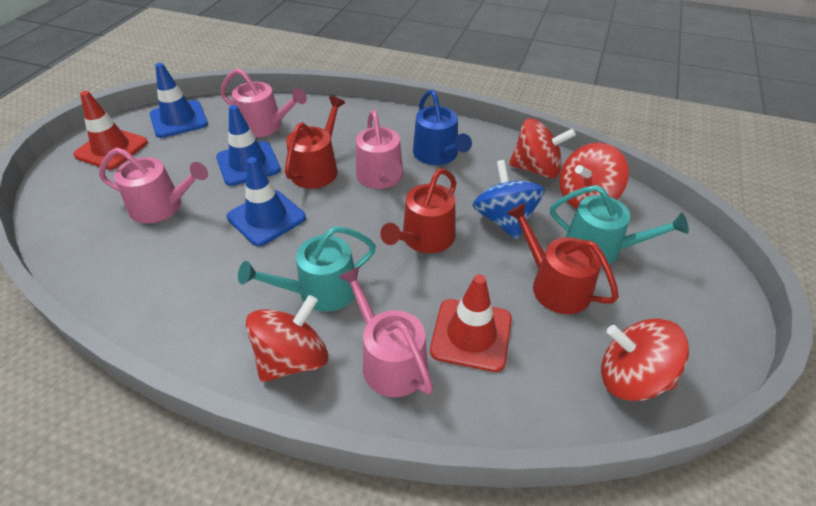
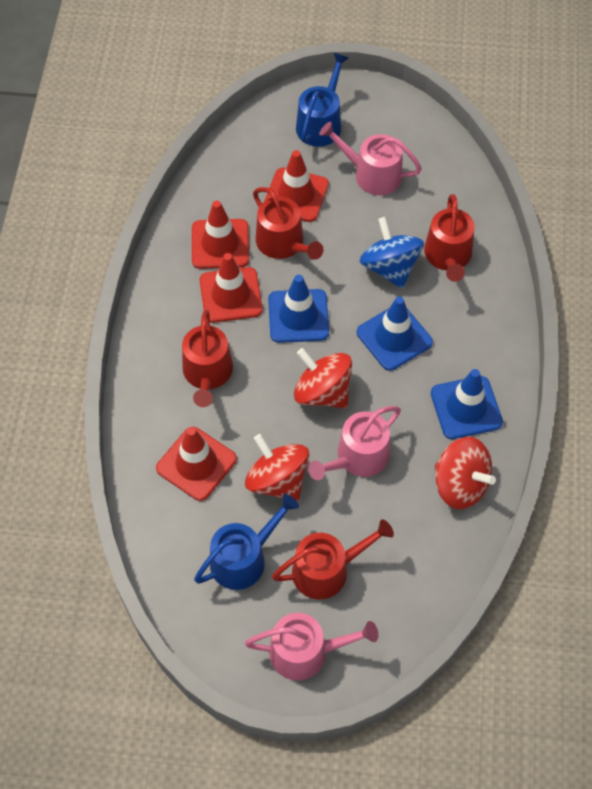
blue watering can: 1 -> 2
pink watering can: 4 -> 3
red spinning top: 4 -> 3
red traffic cone: 2 -> 4
red watering can: 3 -> 4
turquoise watering can: 2 -> 0

